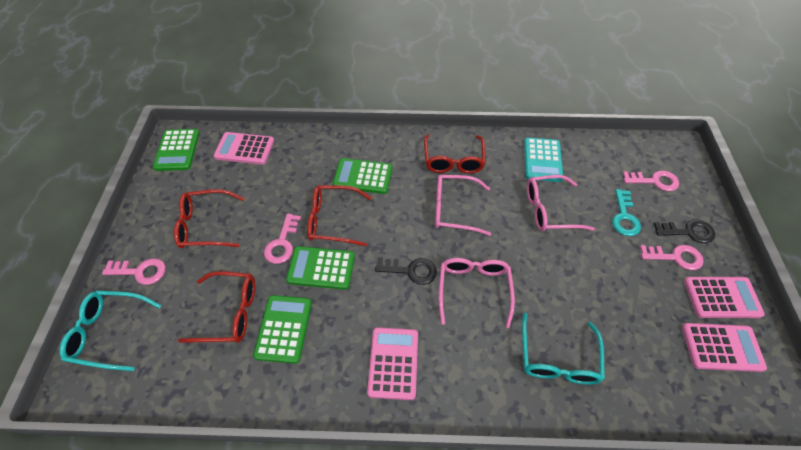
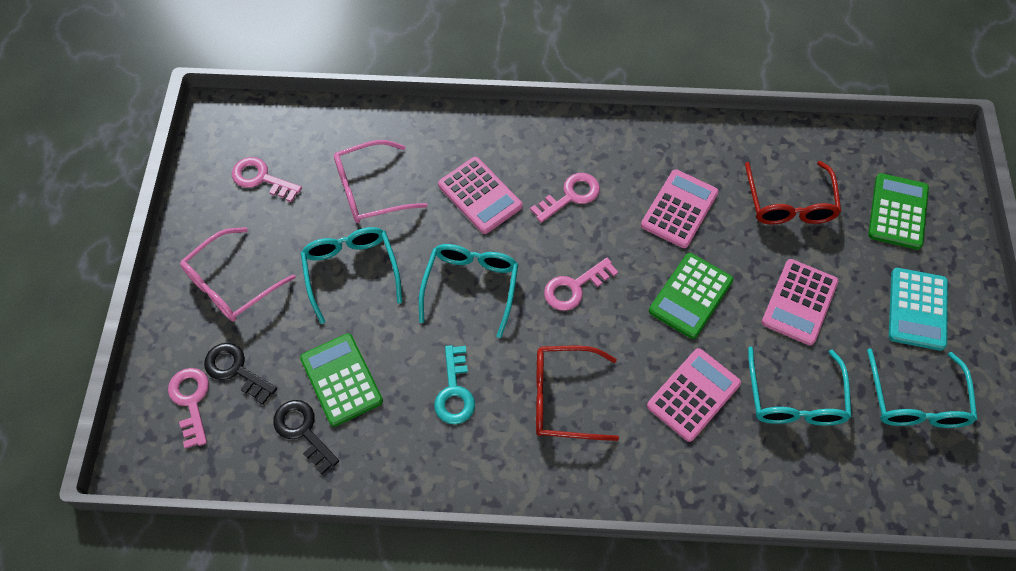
green calculator: 4 -> 3
pink glasses: 3 -> 2
red glasses: 4 -> 2
turquoise glasses: 2 -> 4

